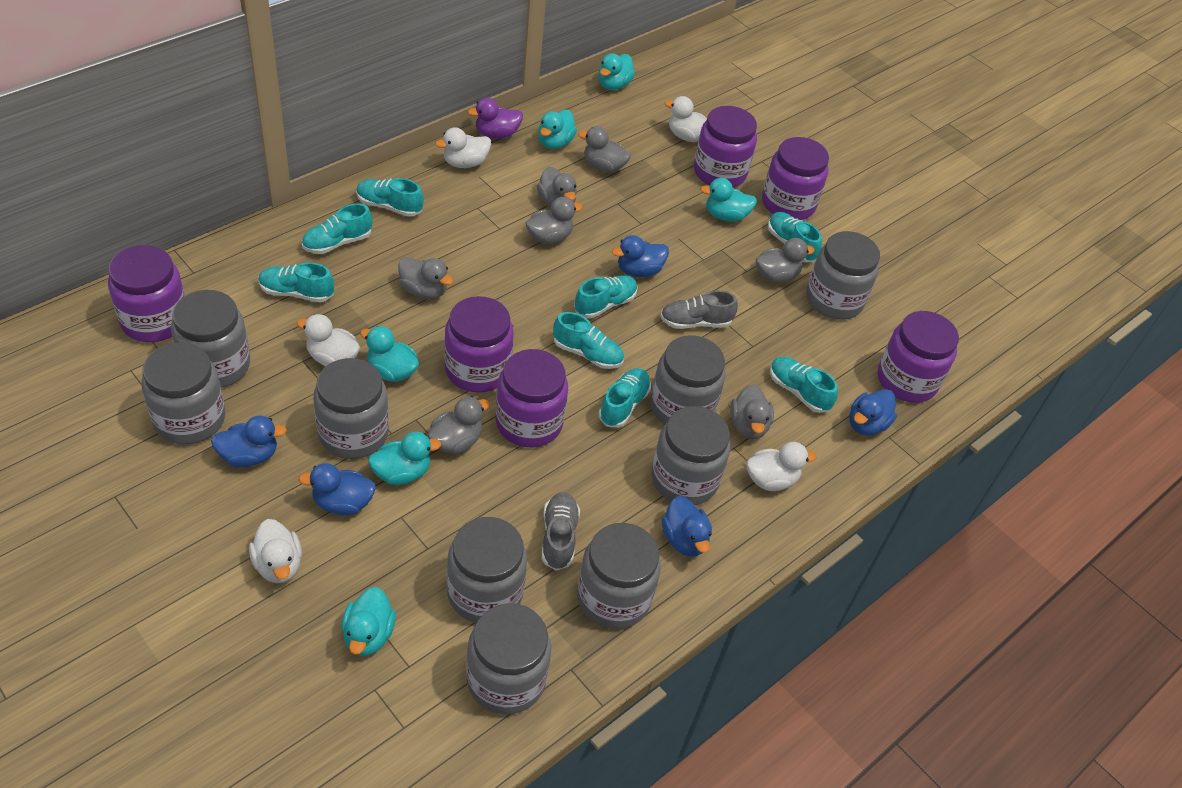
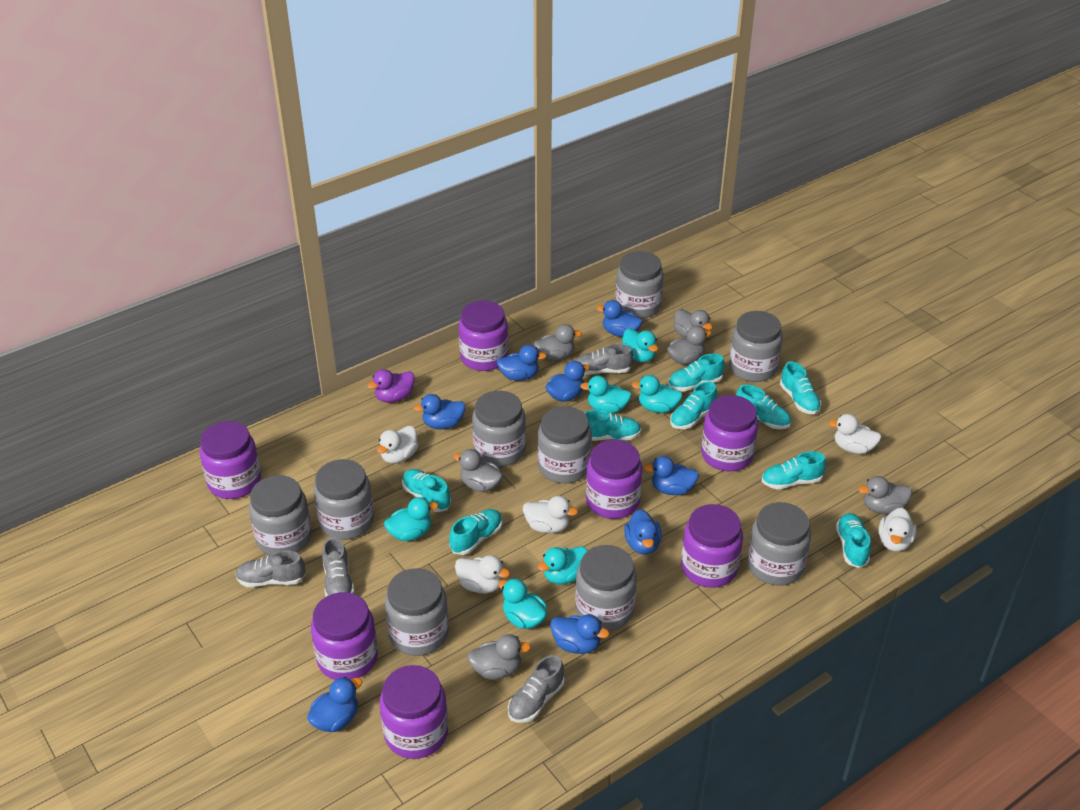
blue duck: 5 -> 8
grey duck: 7 -> 6
grey shoe: 2 -> 4
purple jar: 6 -> 7
turquoise shoe: 8 -> 9

